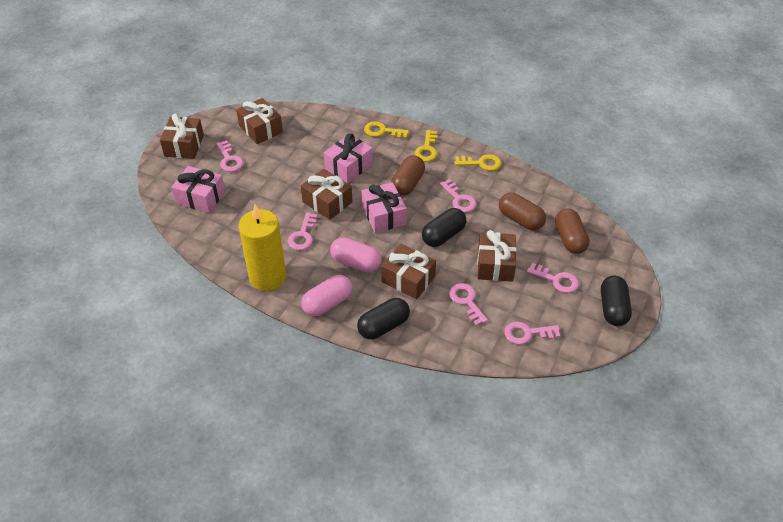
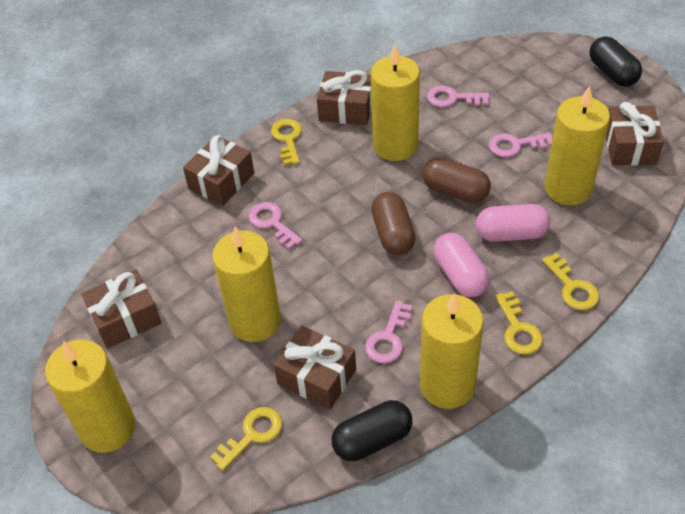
black capsule: 3 -> 2
brown capsule: 3 -> 2
pink gift: 3 -> 0
pink key: 6 -> 4
yellow candle: 1 -> 5
yellow key: 3 -> 4

